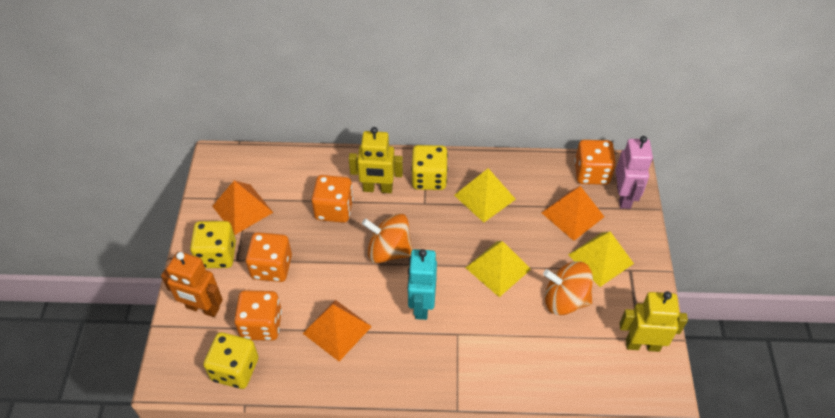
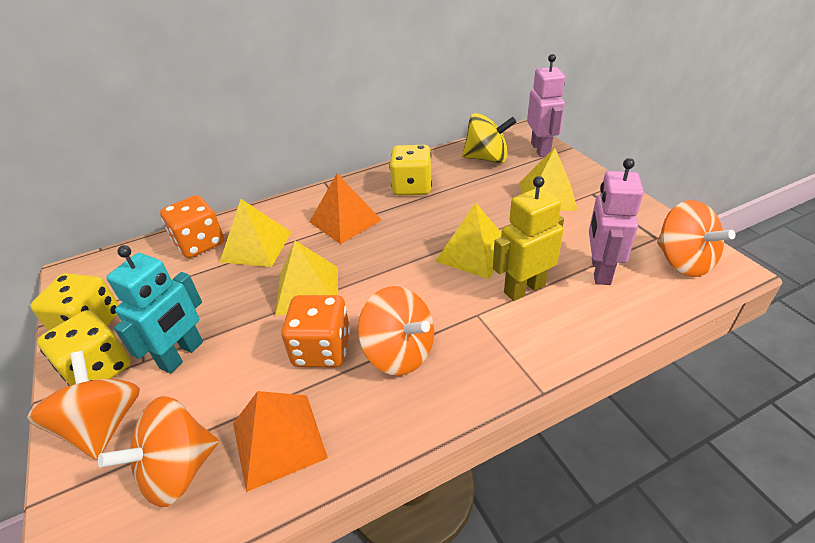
orange dice: 4 -> 2
orange pyramid: 3 -> 2
orange robot: 1 -> 0
orange spinning top: 2 -> 4
pink robot: 1 -> 2
yellow pyramid: 3 -> 4
yellow robot: 2 -> 1
yellow spinning top: 0 -> 1

